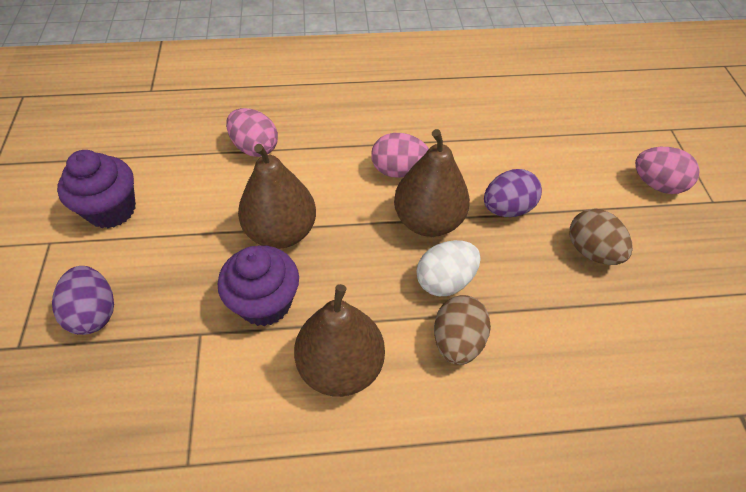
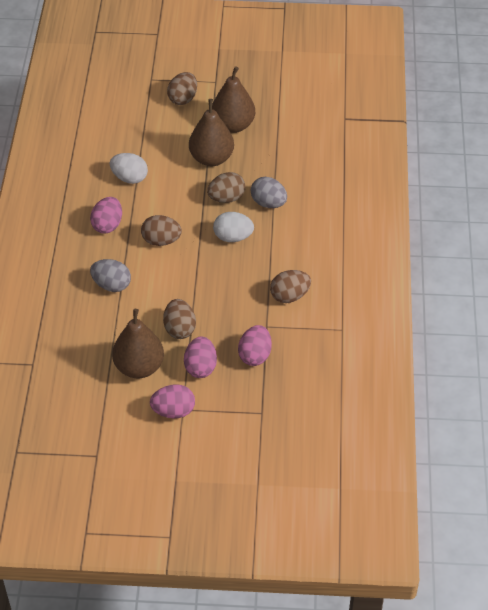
brown egg: 2 -> 5
grey egg: 0 -> 2
pink egg: 3 -> 4
purple cupcake: 2 -> 0
purple egg: 2 -> 0
white egg: 1 -> 2

